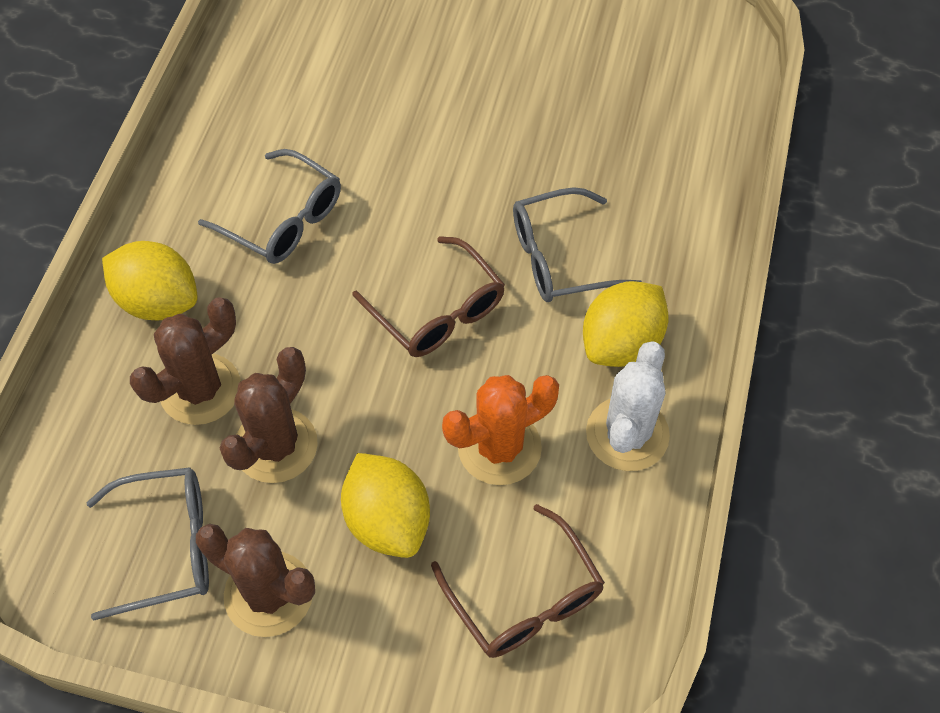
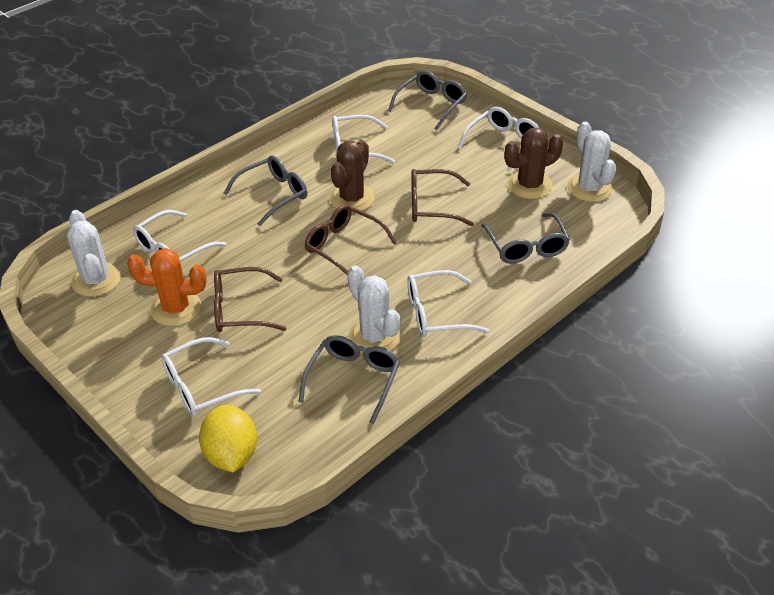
brown cactus: 3 -> 2
brown glasses: 2 -> 3
grey glasses: 3 -> 4
white cactus: 1 -> 3
white glasses: 0 -> 5
yellow lemon: 3 -> 1

